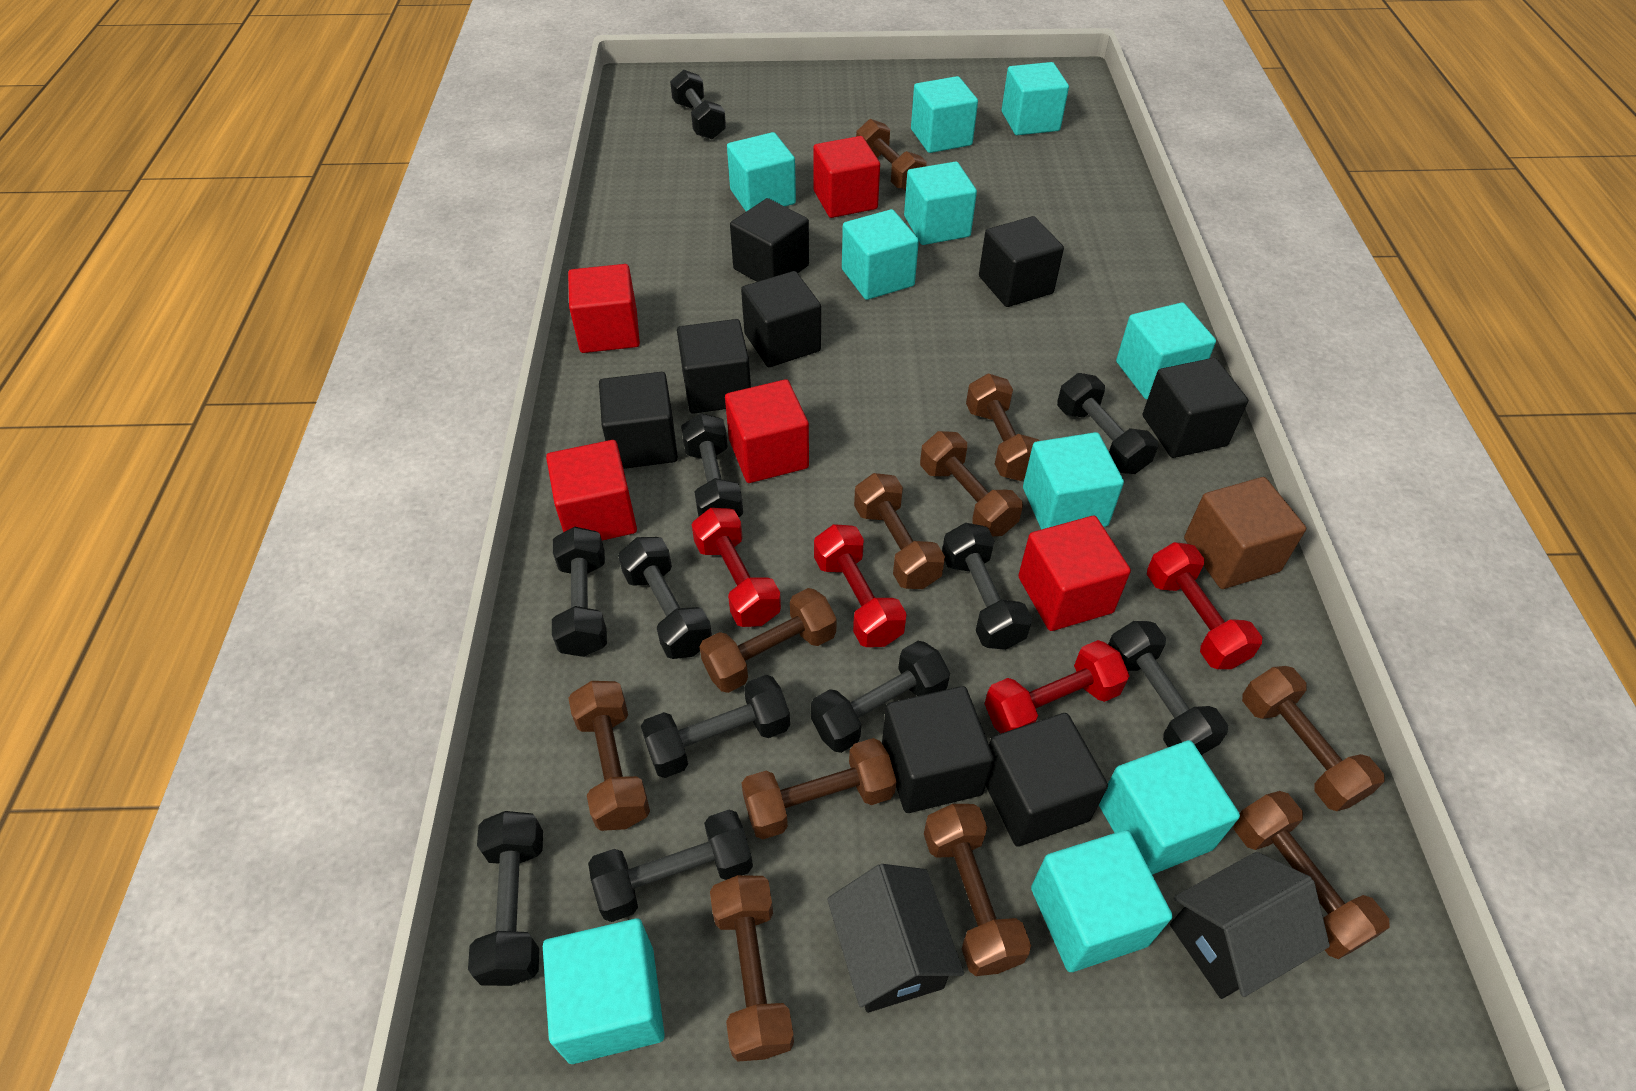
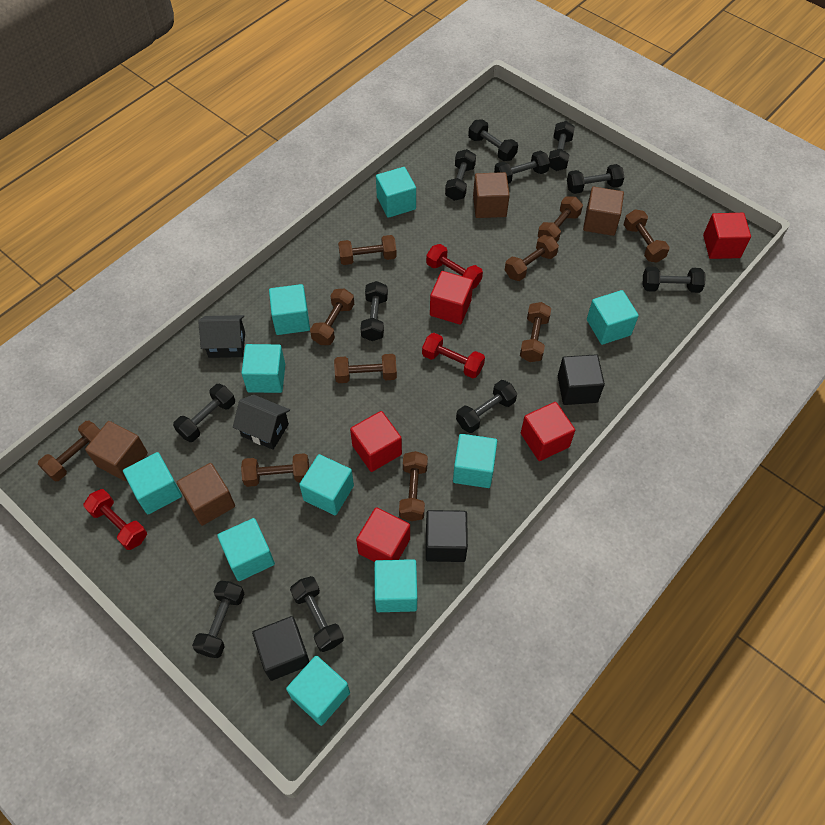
black cube: 8 -> 3
brown cube: 1 -> 4
brown dumbbell: 11 -> 10
red dumbbell: 4 -> 3

